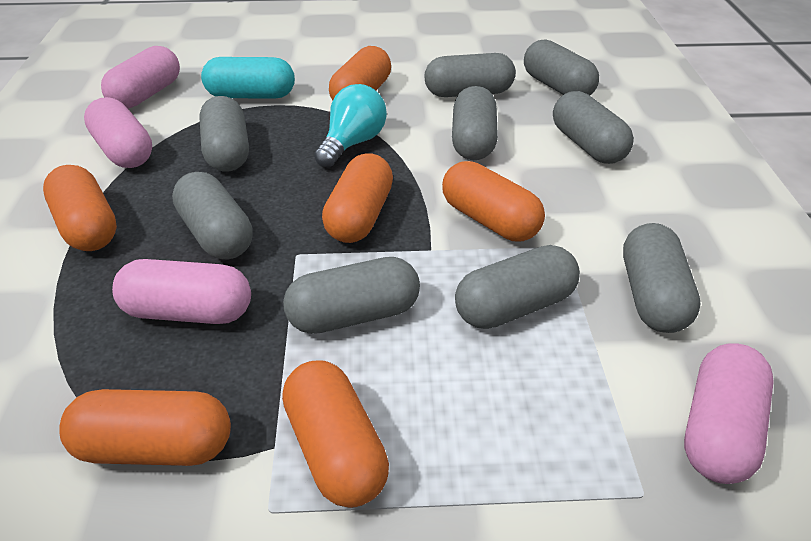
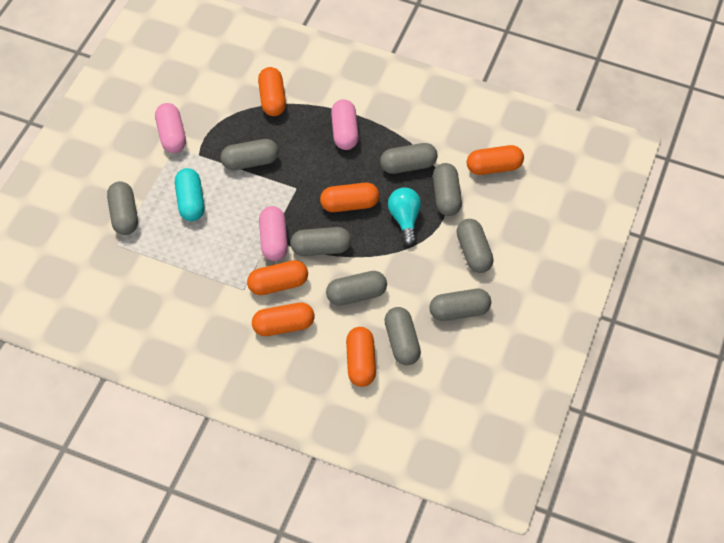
pink capsule: 4 -> 3

